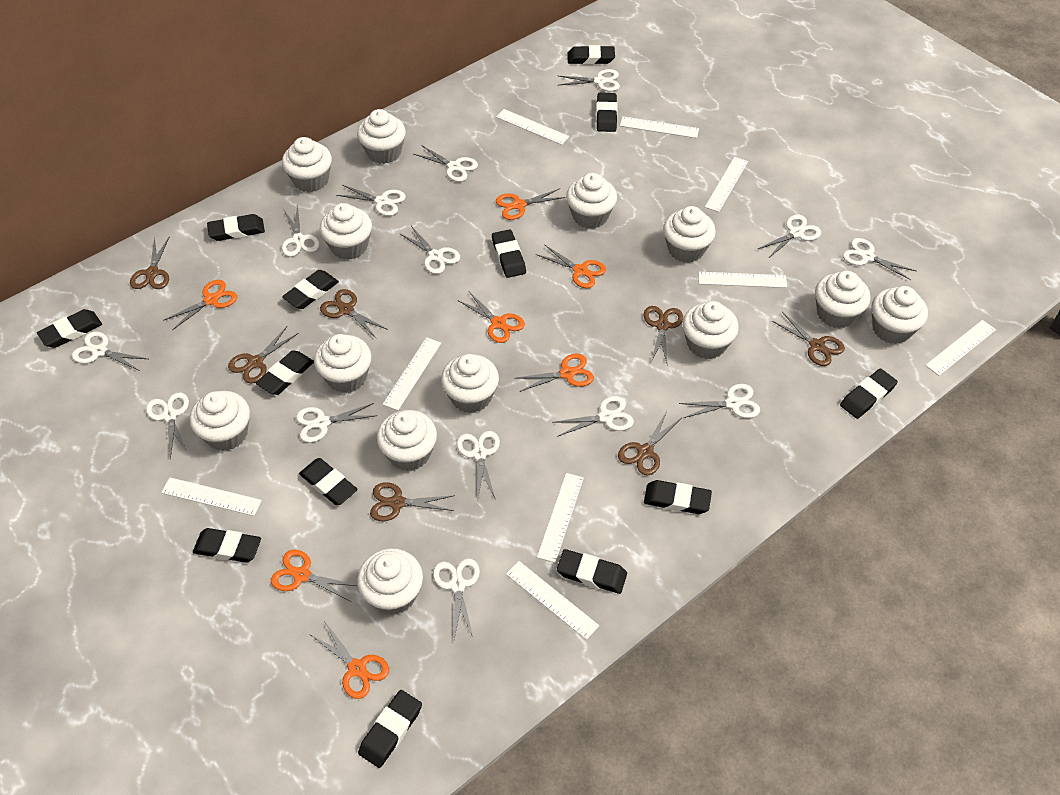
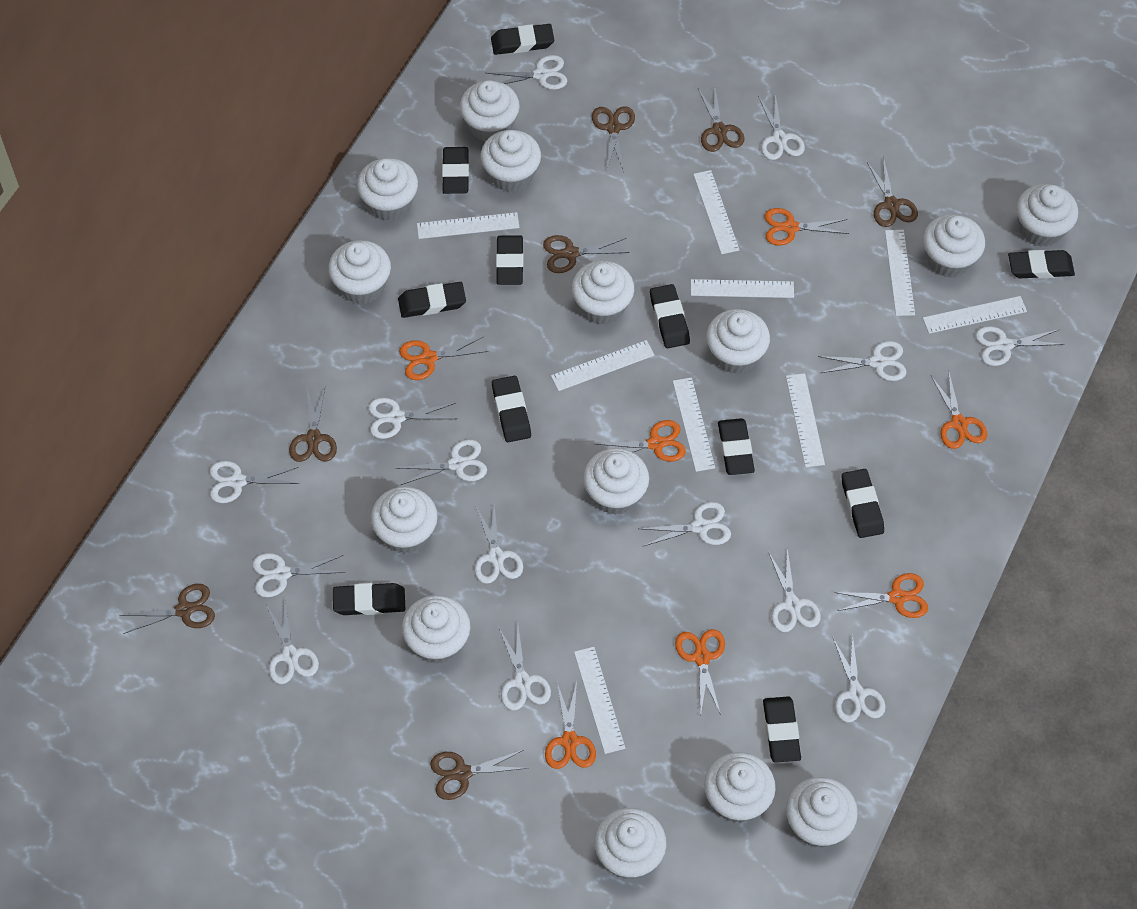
black eraser: 13 -> 11
white cupcake: 13 -> 14

